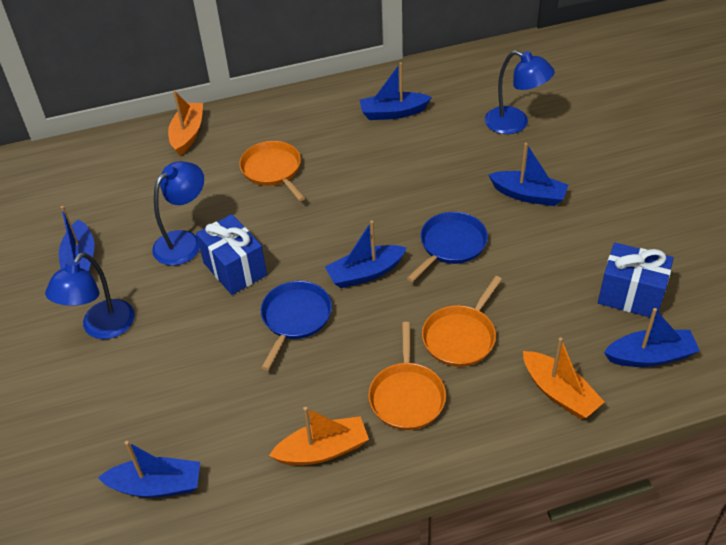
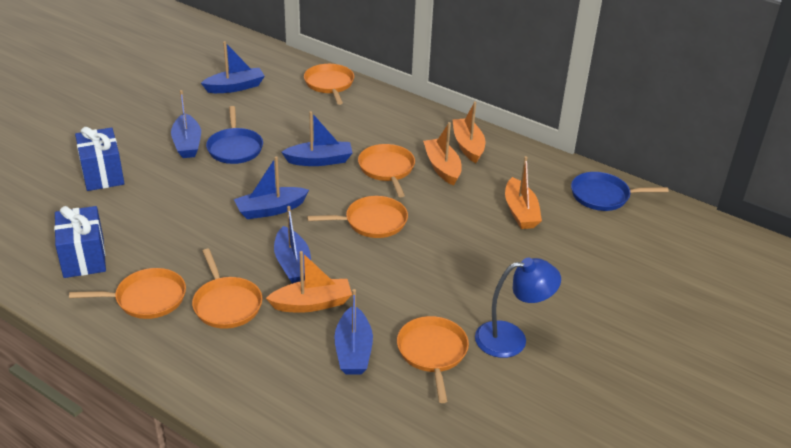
blue lamp: 3 -> 1
orange boat: 3 -> 4
orange pan: 3 -> 6

